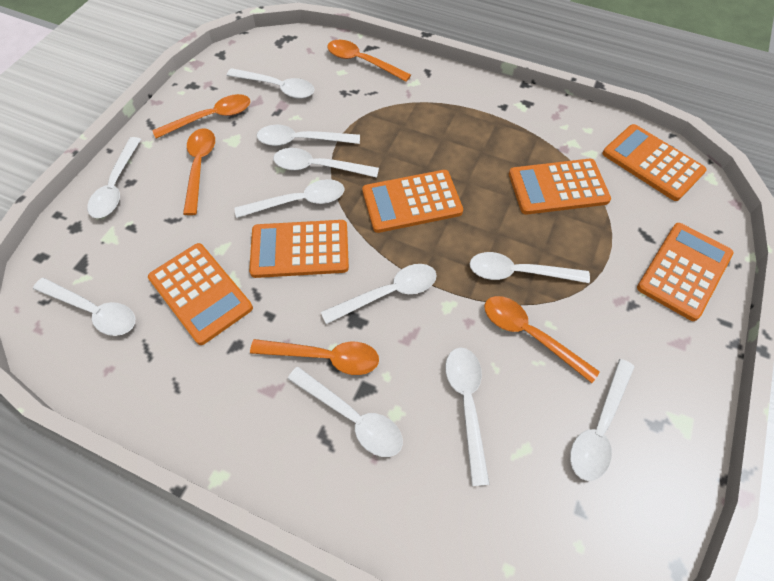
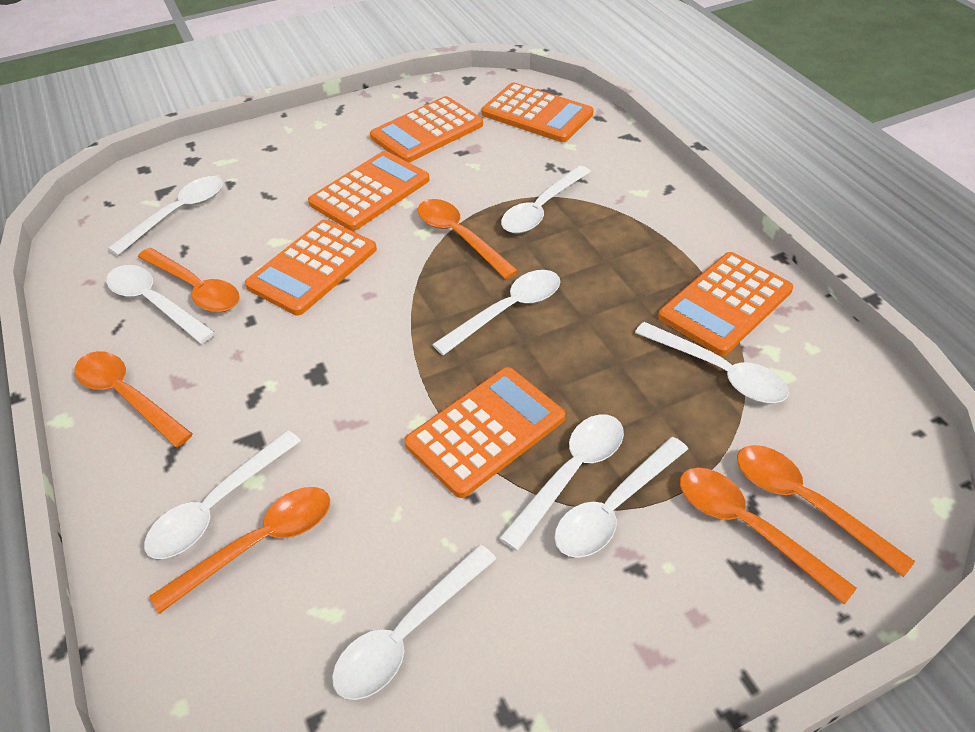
orange spoon: 5 -> 6
white spoon: 11 -> 9

